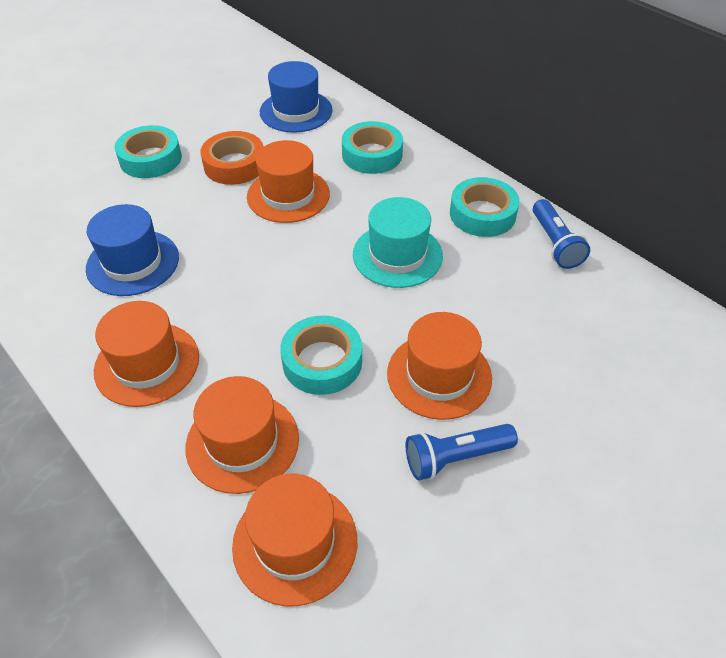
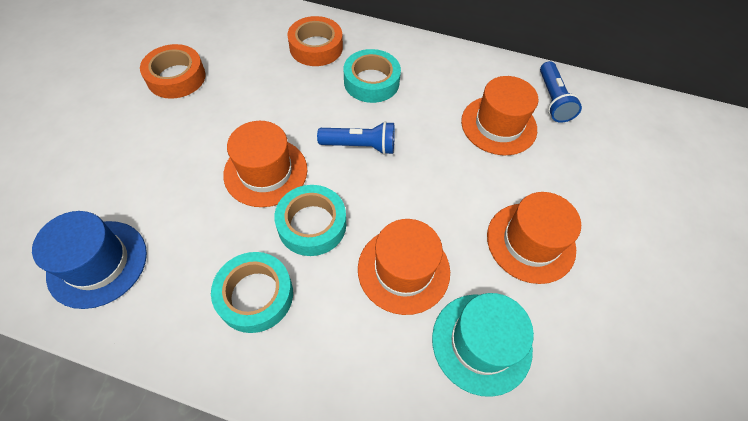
blue hat: 2 -> 1
orange hat: 5 -> 4
orange tape: 1 -> 2
turquoise tape: 4 -> 3

